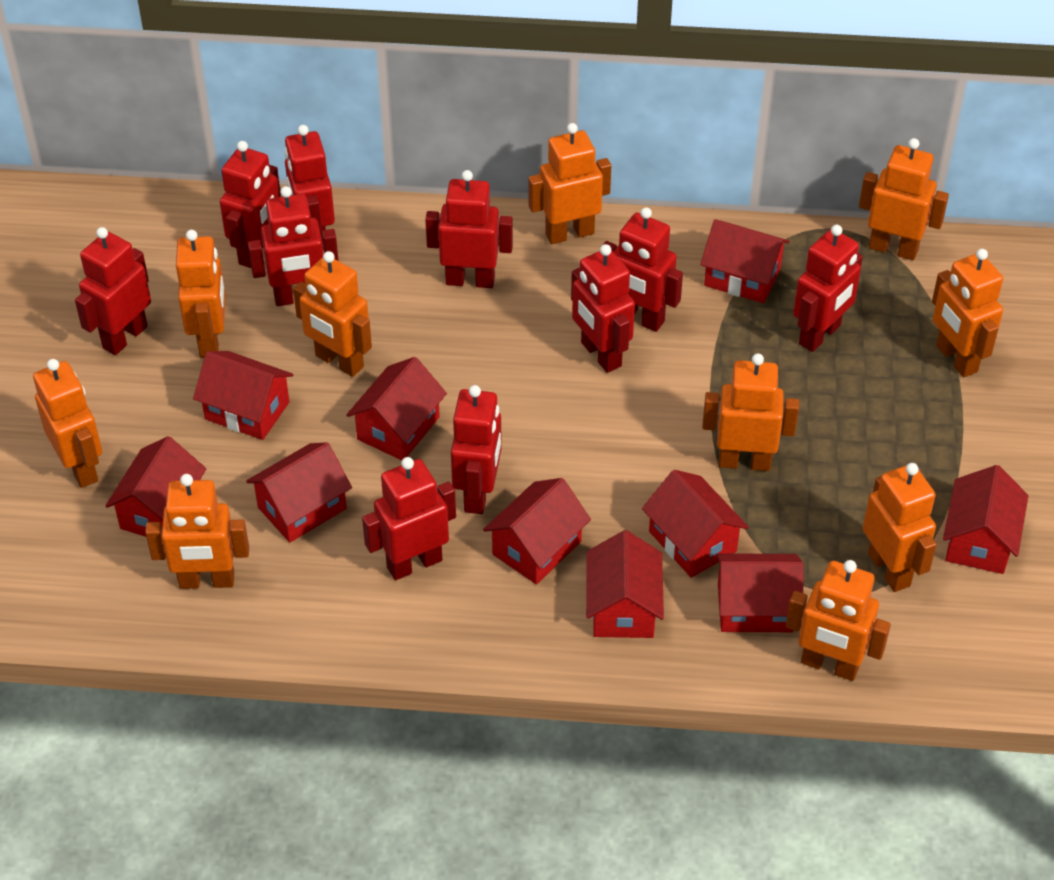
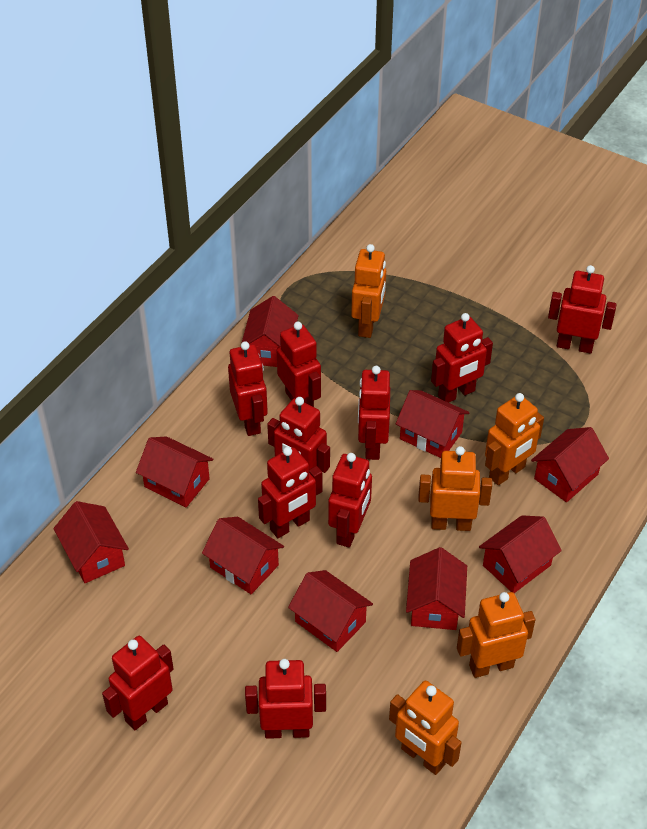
orange robot: 10 -> 5
red house: 10 -> 9

